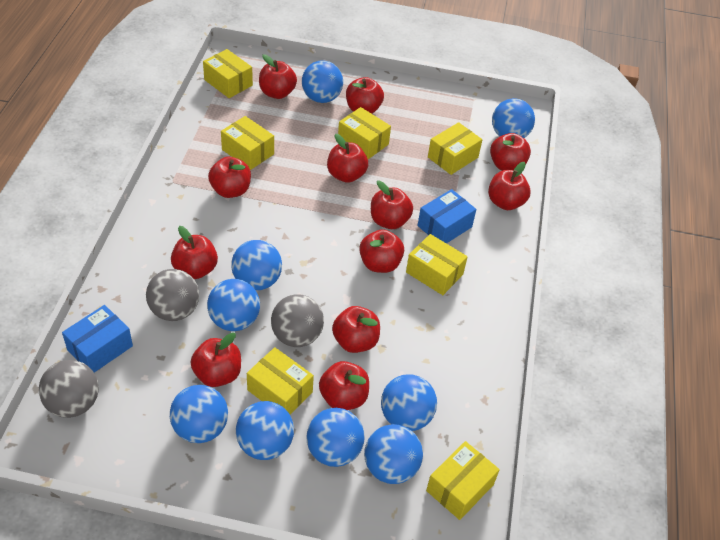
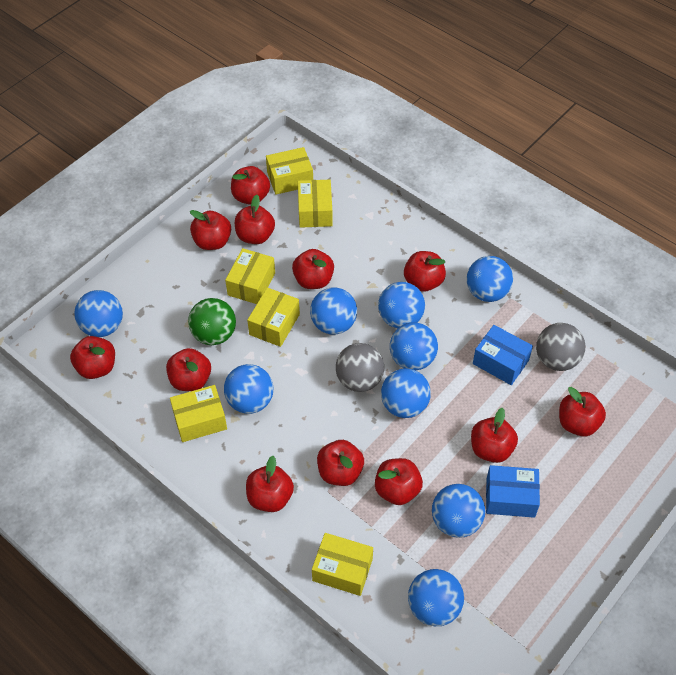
green ball: 0 -> 1
grey ball: 3 -> 2
yellow box: 7 -> 6

